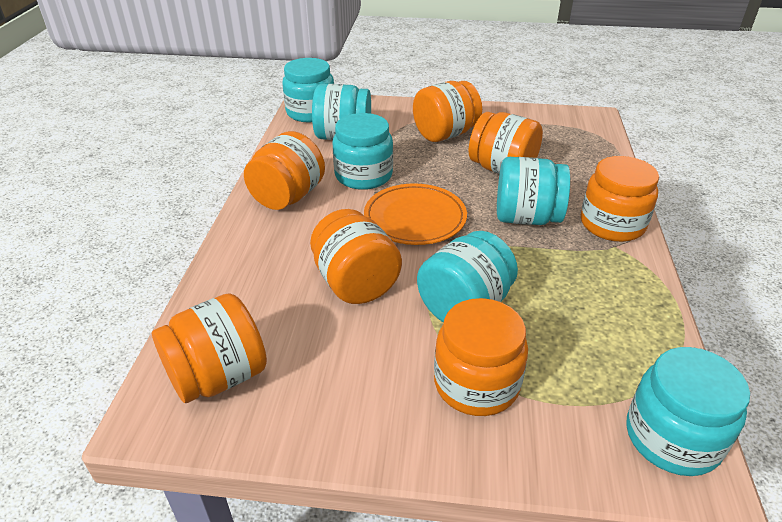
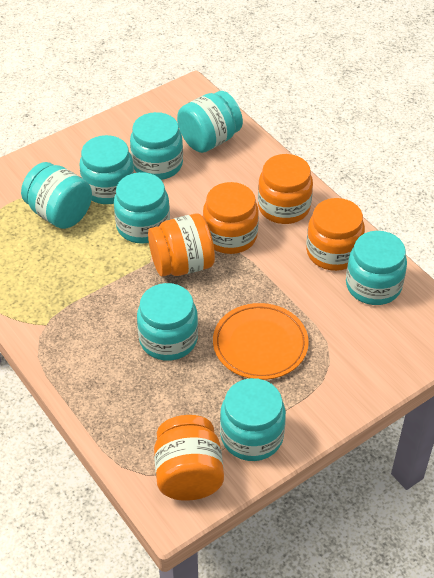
orange jar: 7 -> 5
turquoise jar: 6 -> 8

